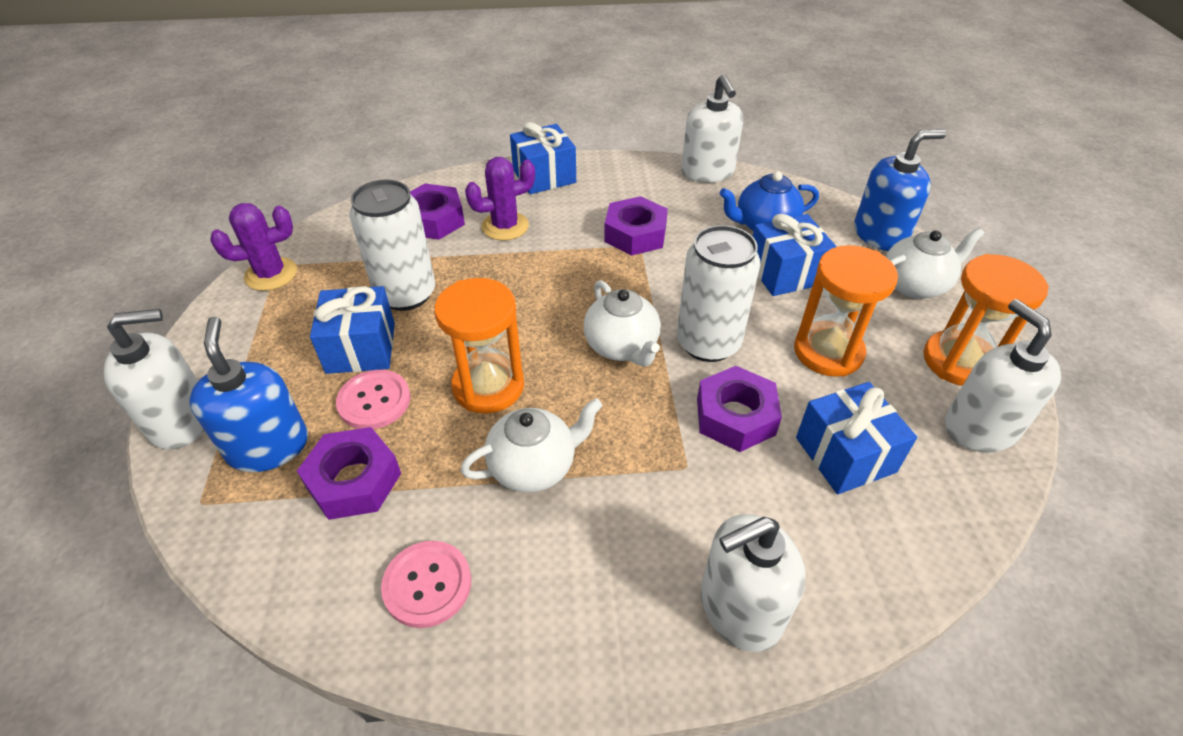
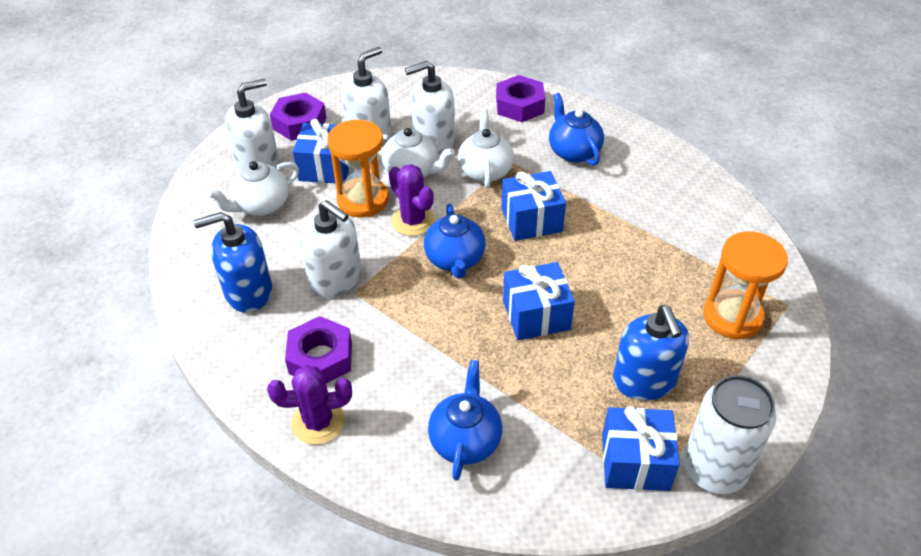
blue teapot: 1 -> 3
orange hourglass: 3 -> 2
pink button: 2 -> 0
purple nut: 4 -> 3
white can: 2 -> 1

